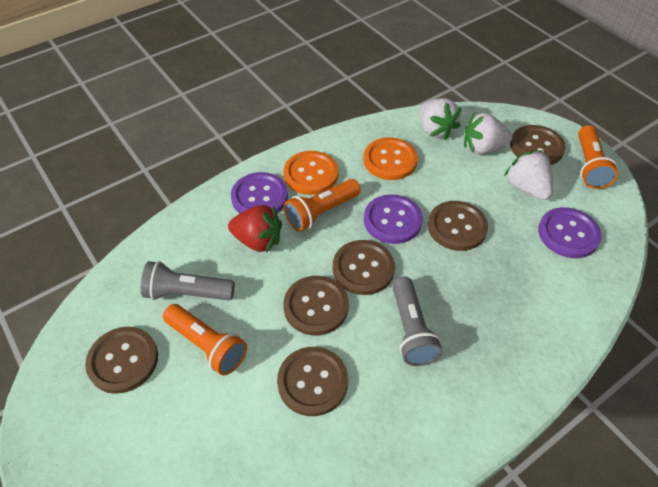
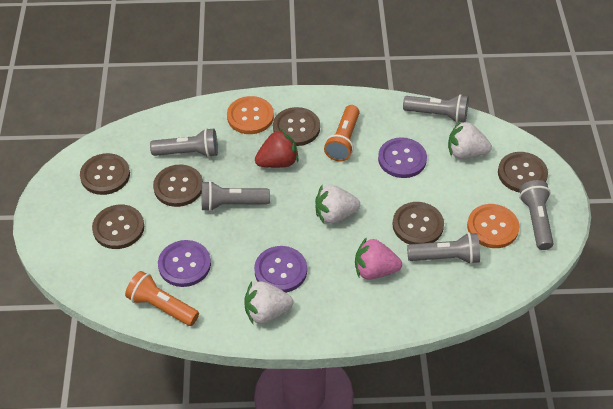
grey flashlight: 2 -> 5
orange flashlight: 3 -> 2
pink strawberry: 0 -> 1

